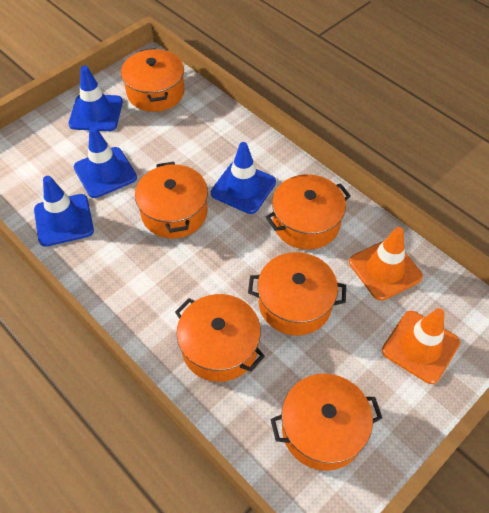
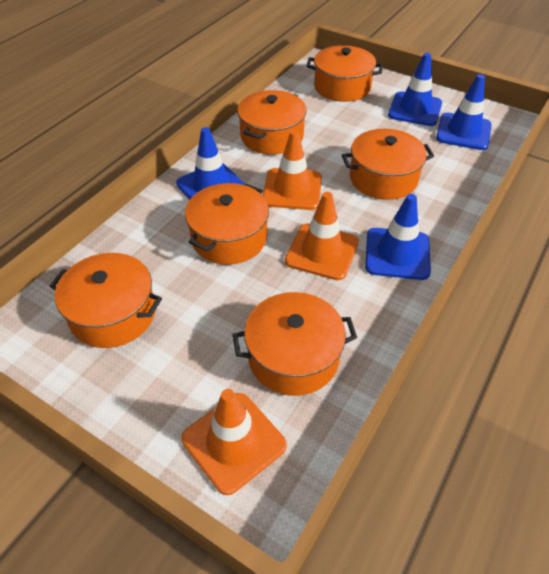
orange traffic cone: 2 -> 3

